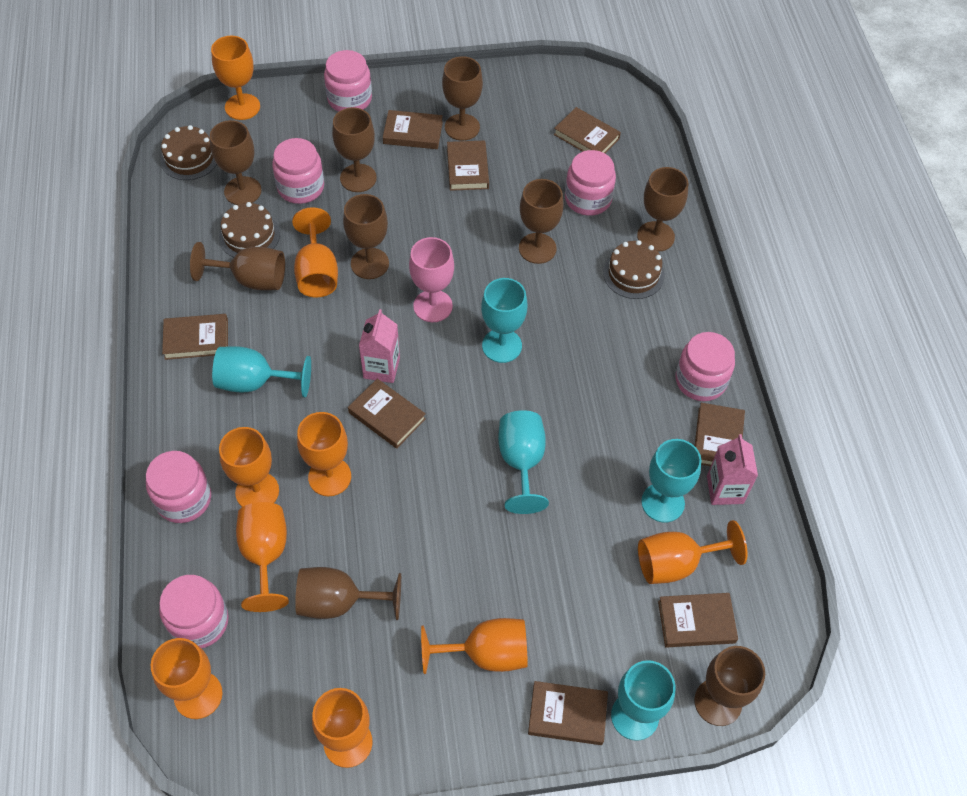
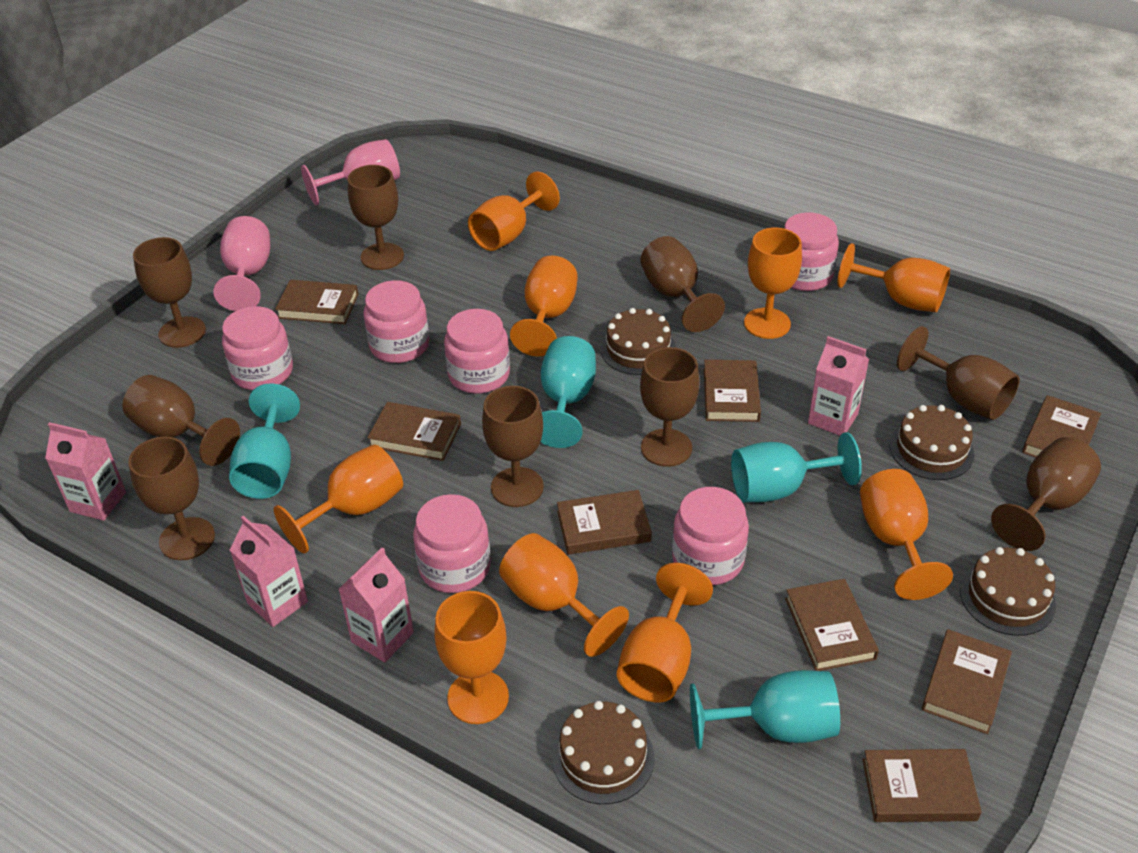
brown cake: 3 -> 4
pink carton: 2 -> 4
pink goblet: 1 -> 2
turquoise goblet: 5 -> 4

